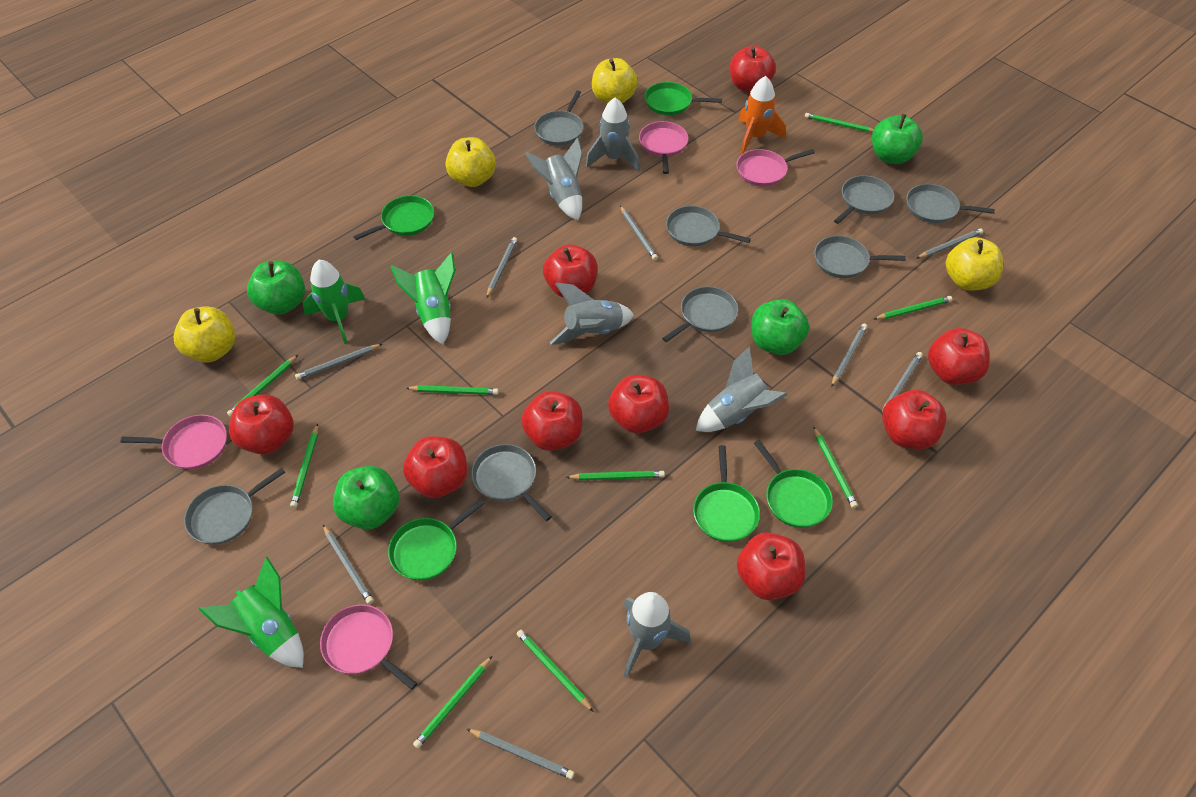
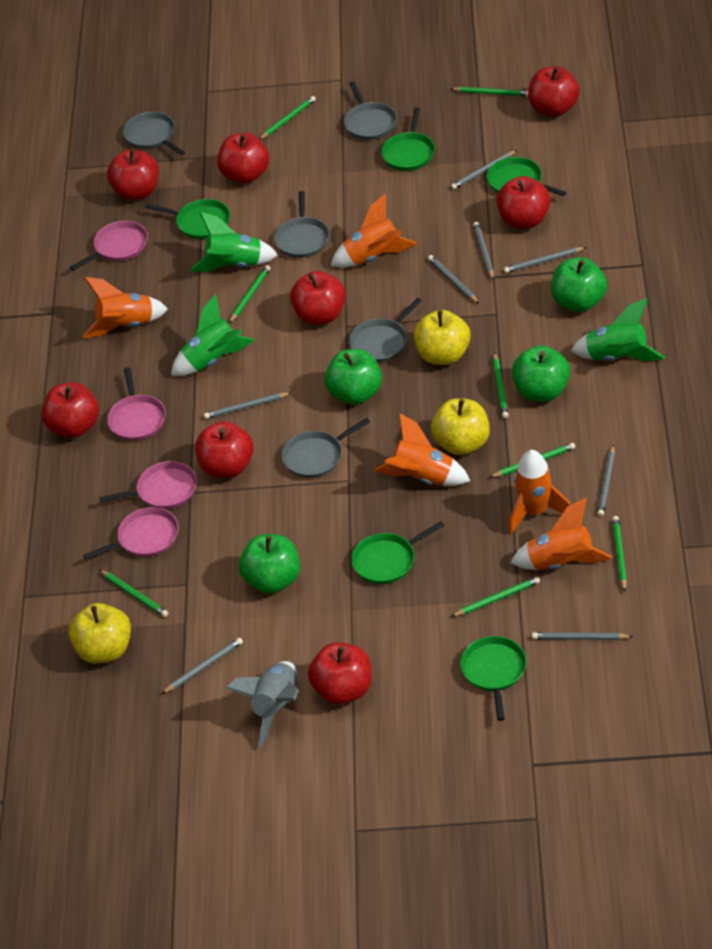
green pencil: 9 -> 8
grey pan: 8 -> 5
grey rocket: 5 -> 1
orange rocket: 1 -> 5
red apple: 9 -> 8
yellow apple: 4 -> 3

